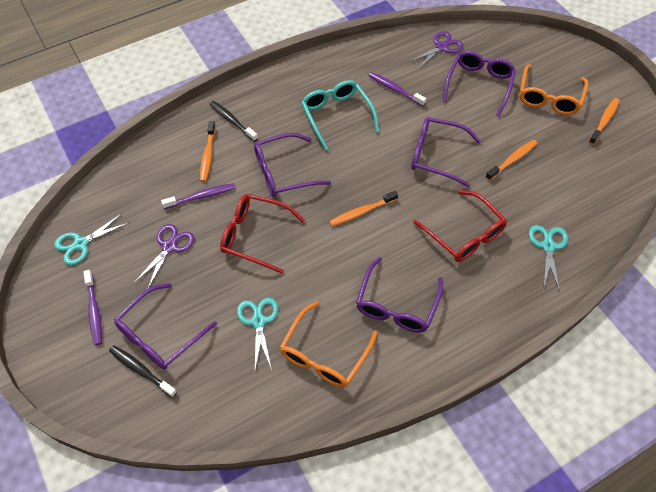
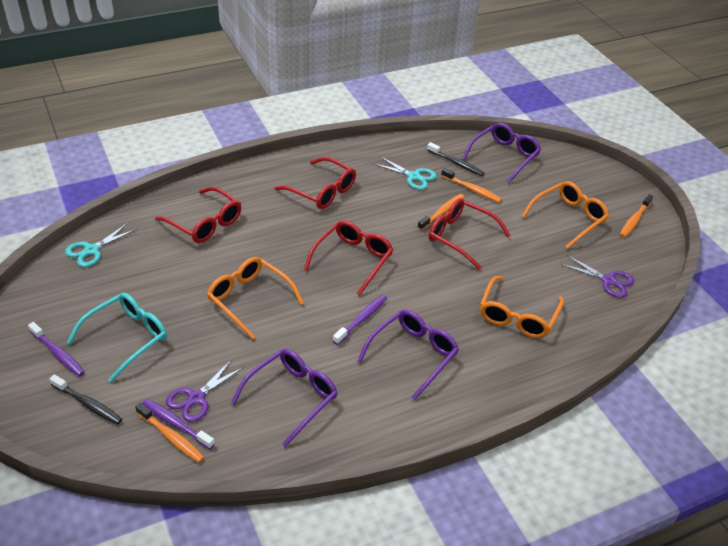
orange glasses: 2 -> 3
purple glasses: 5 -> 3
red glasses: 2 -> 4
turquoise scissors: 3 -> 2

